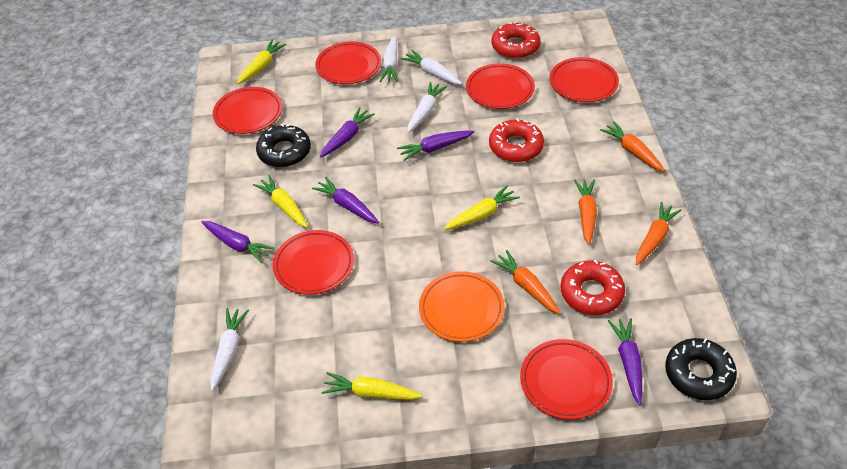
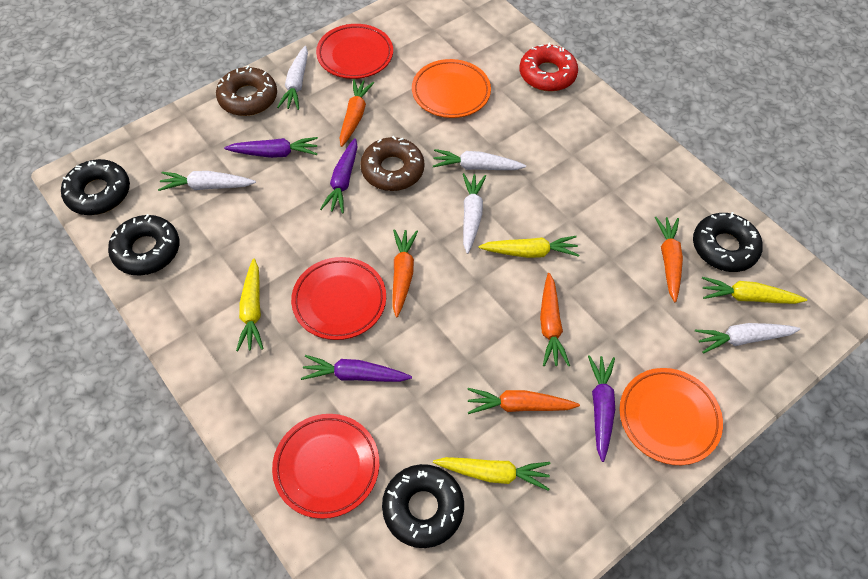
black donut: 2 -> 4
brown donut: 0 -> 2
orange carrot: 4 -> 5
orange plate: 1 -> 2
purple carrot: 5 -> 4
red donut: 3 -> 1
red plate: 6 -> 3
white carrot: 4 -> 5

